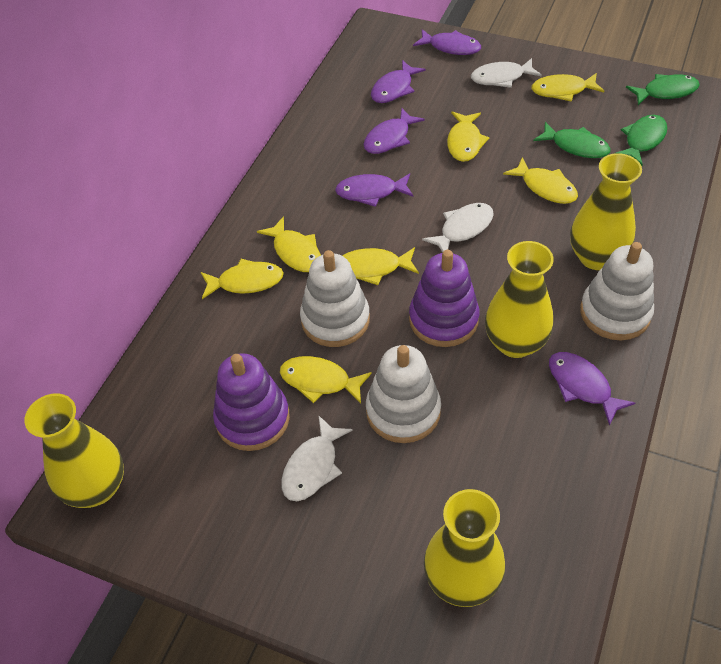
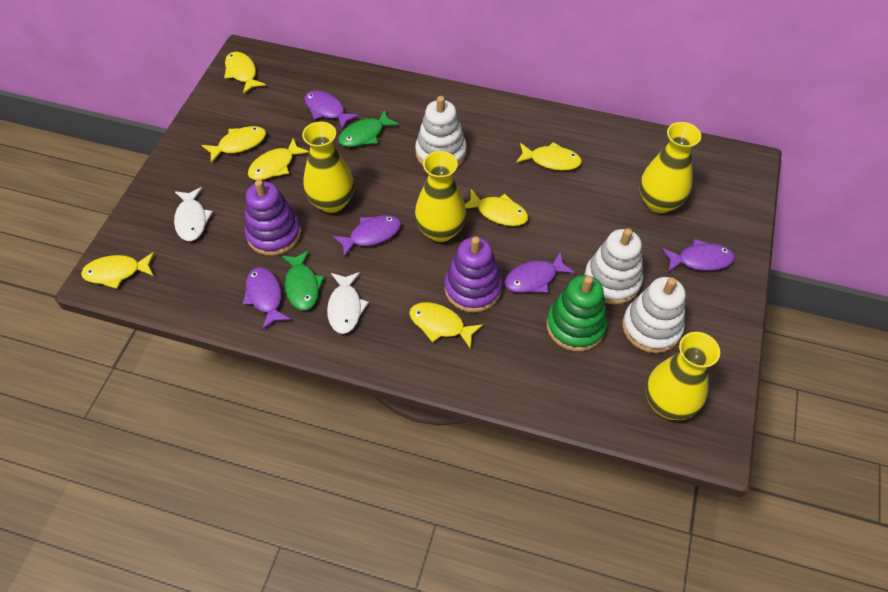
green fish: 3 -> 2
green stacking toy: 0 -> 1
white fish: 3 -> 2

